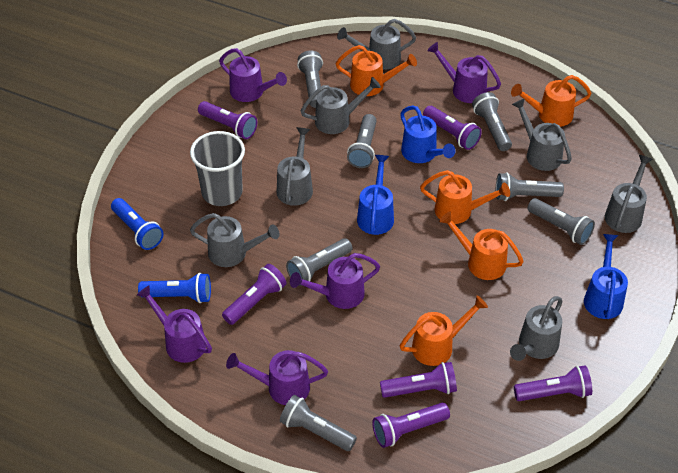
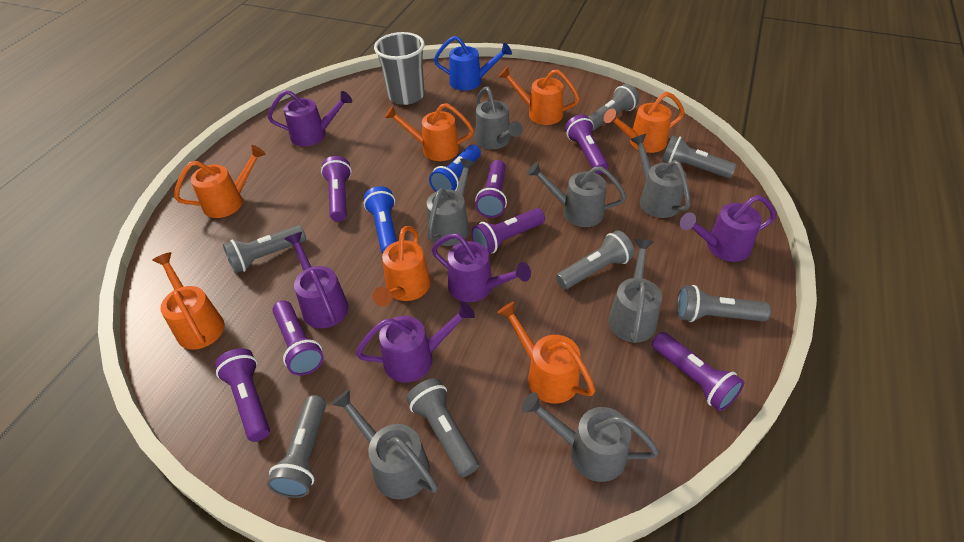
blue watering can: 3 -> 1
orange watering can: 5 -> 7
purple flashlight: 6 -> 7

